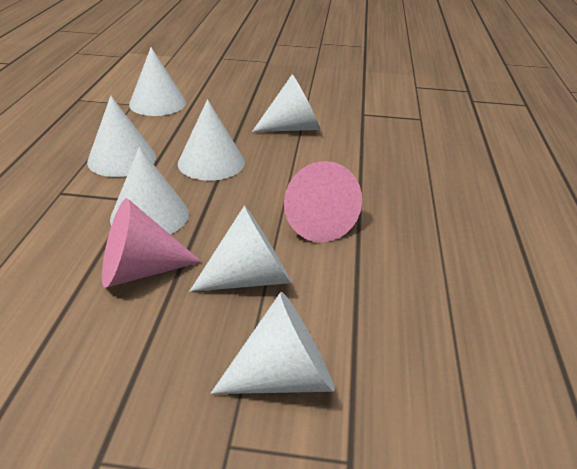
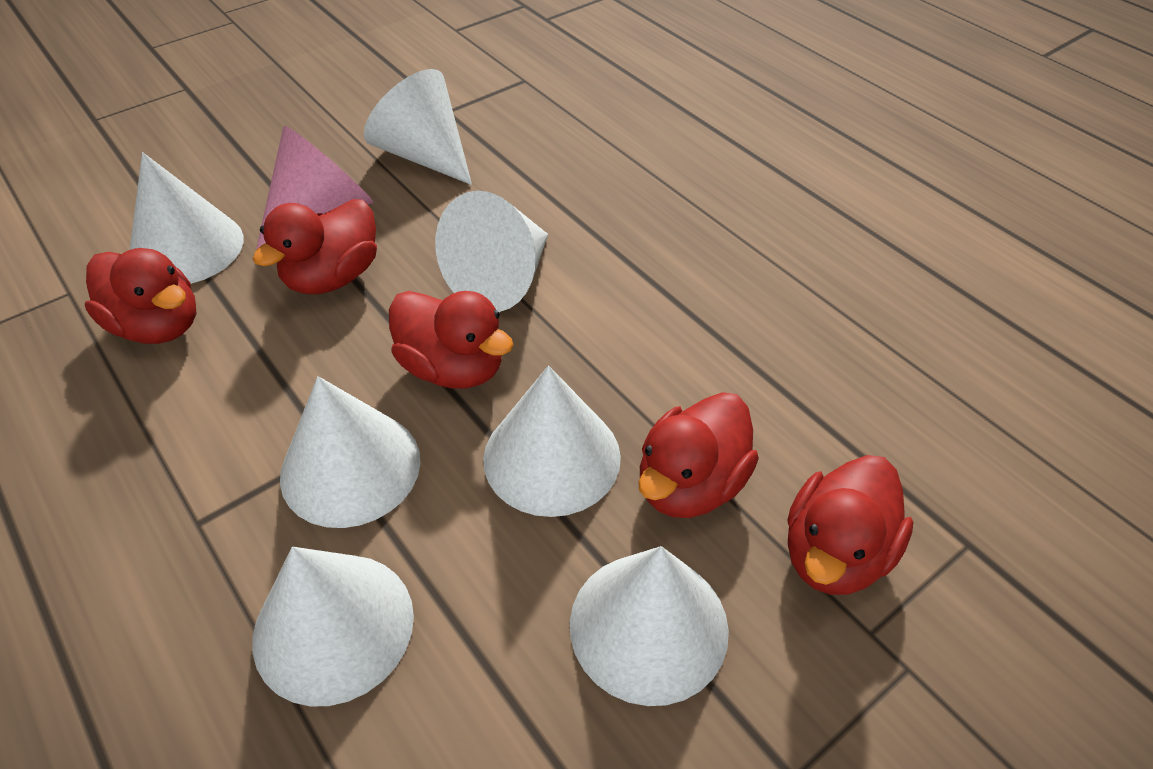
pink cone: 2 -> 1
red duck: 0 -> 5

